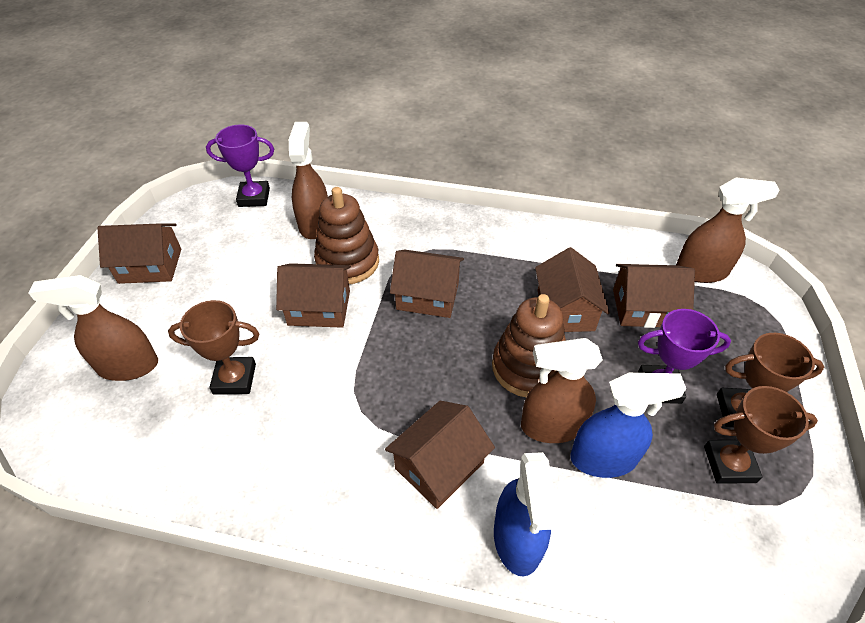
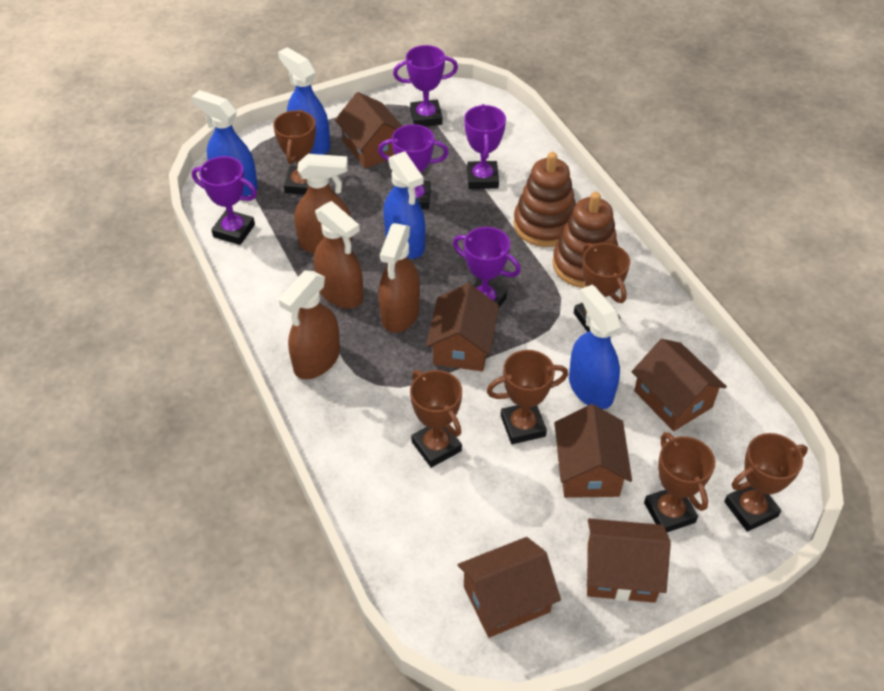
blue spray bottle: 2 -> 4
brown trophy: 3 -> 6
purple trophy: 2 -> 5

